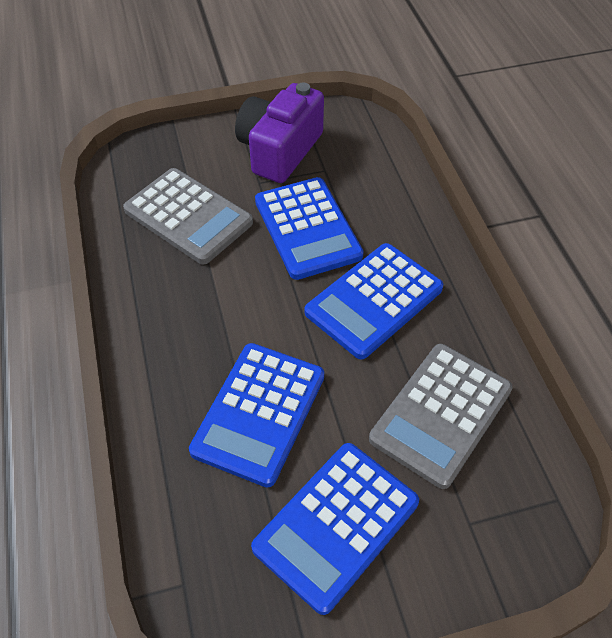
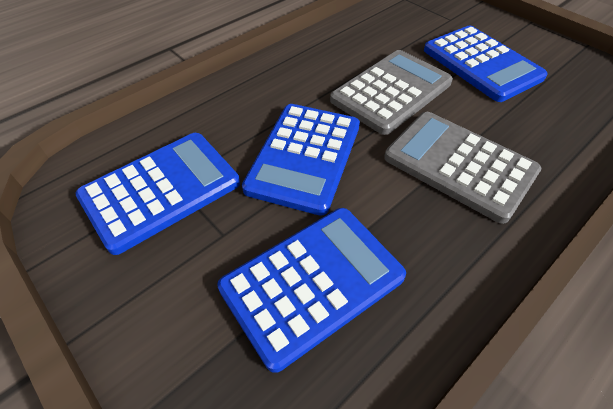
purple camera: 1 -> 0

